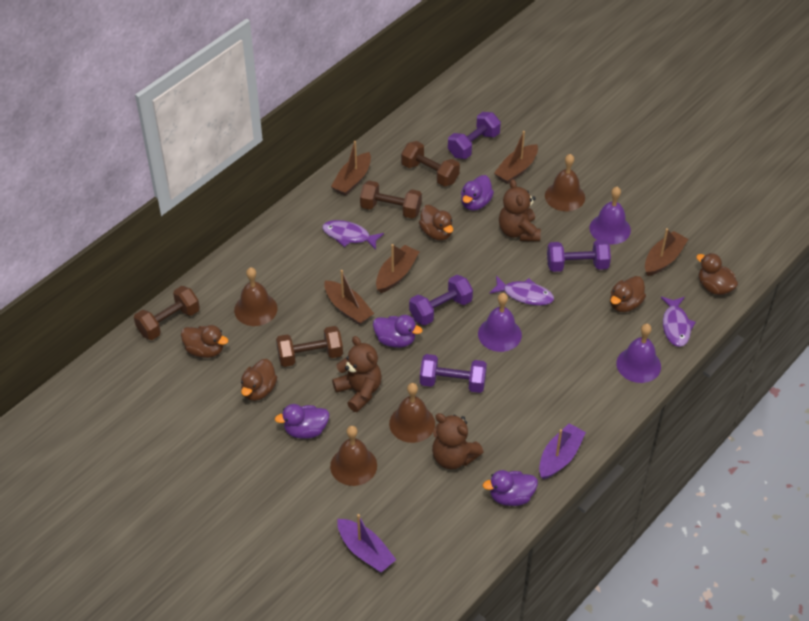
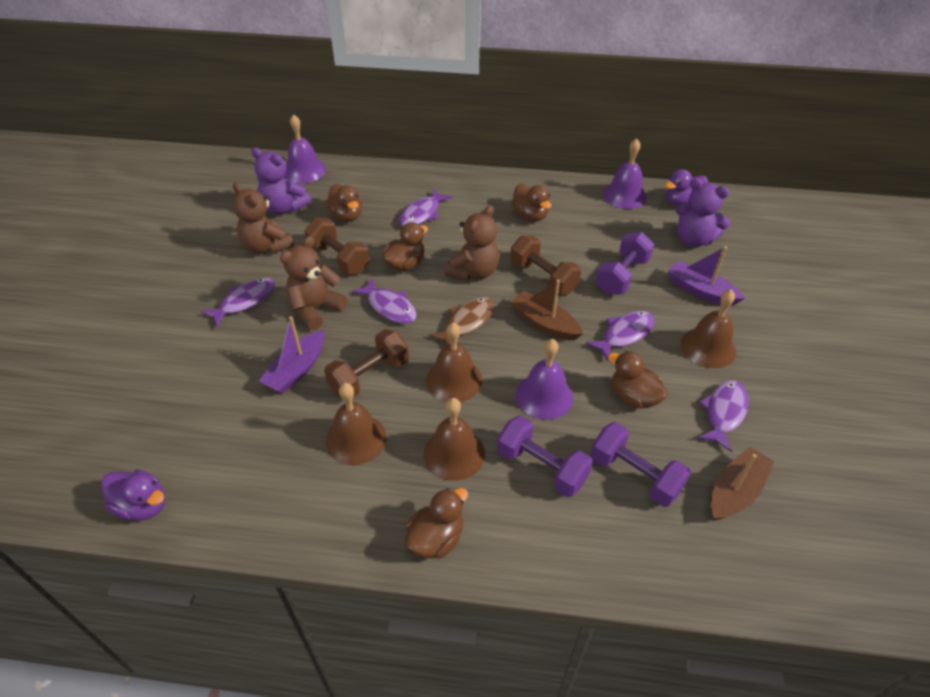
brown boat: 5 -> 2
brown dumbbell: 4 -> 3
brown fish: 0 -> 1
purple duck: 4 -> 2
purple dumbbell: 4 -> 3
purple fish: 3 -> 5
purple teddy bear: 0 -> 2

